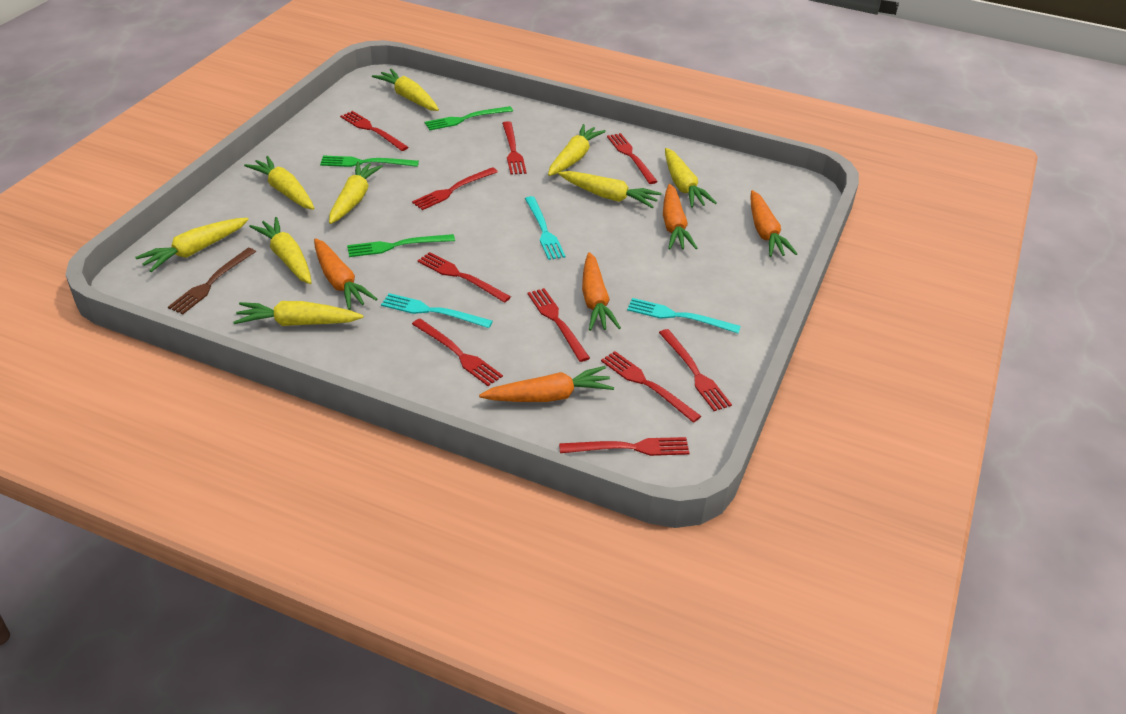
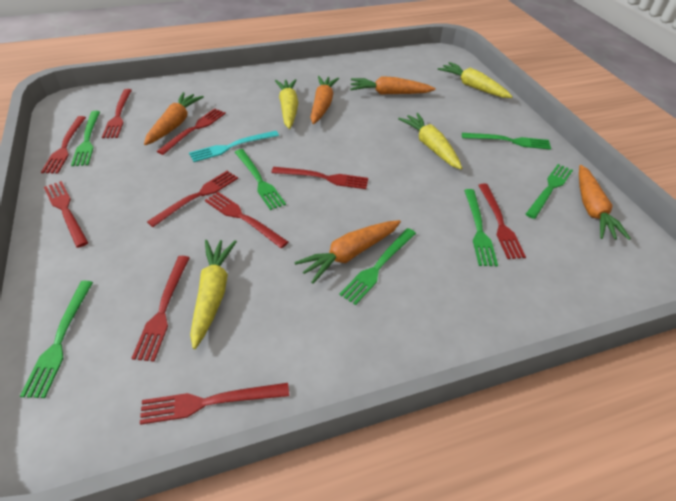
brown fork: 1 -> 0
green fork: 3 -> 7
turquoise fork: 3 -> 1
yellow carrot: 9 -> 4

